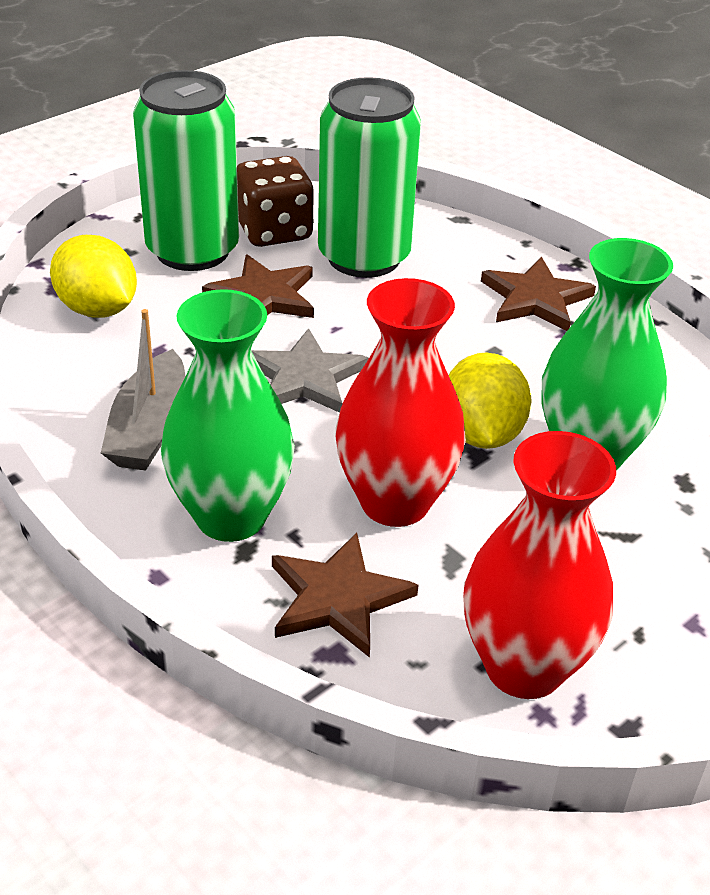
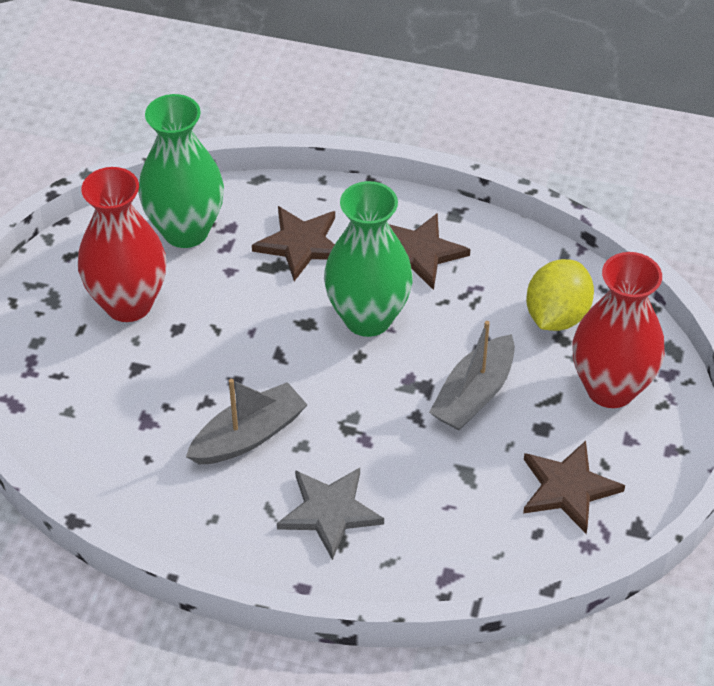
brown dice: 1 -> 0
green can: 2 -> 0
grey boat: 1 -> 2
yellow lemon: 2 -> 1

